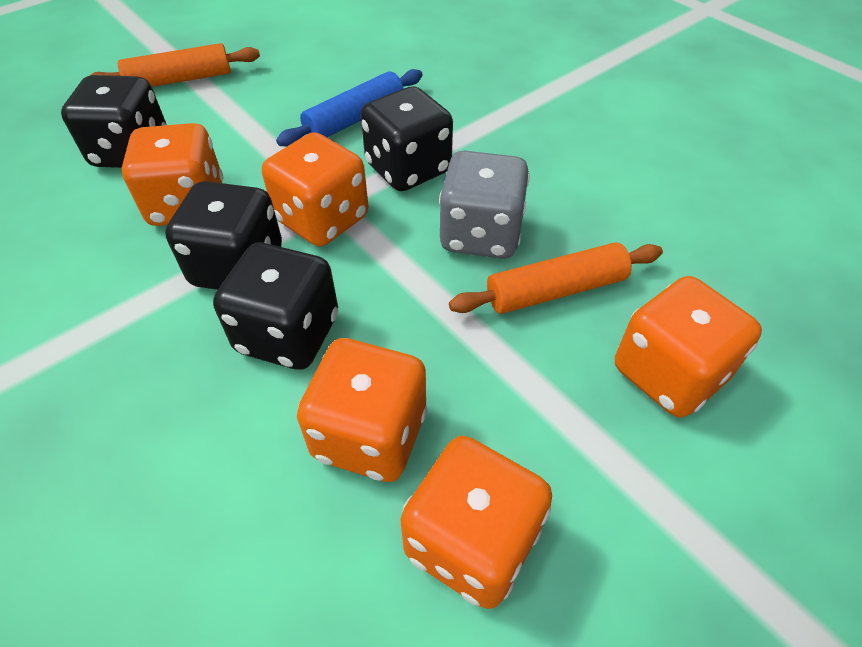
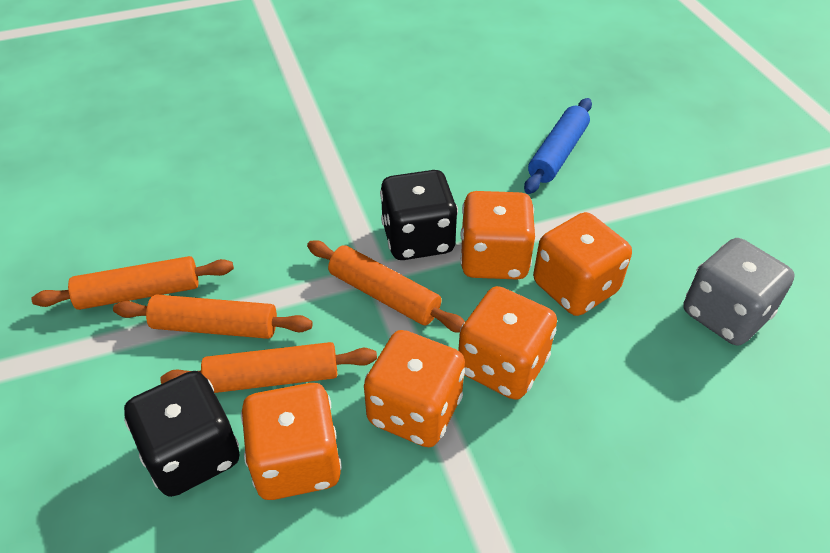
black dice: 4 -> 2
orange rolling pin: 2 -> 4

